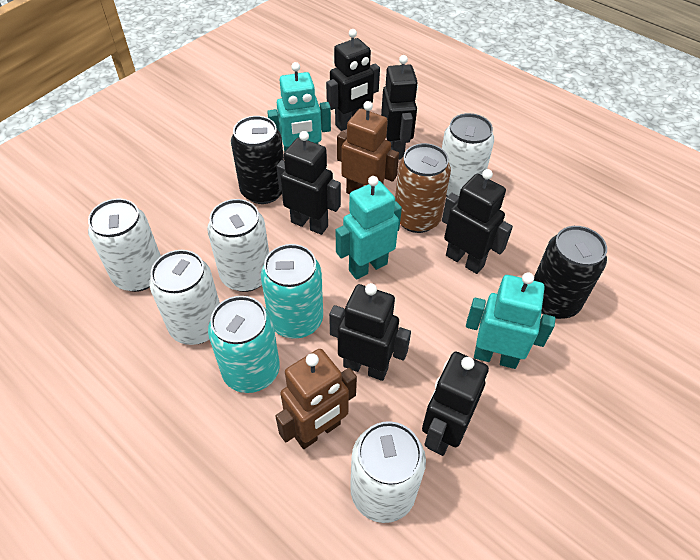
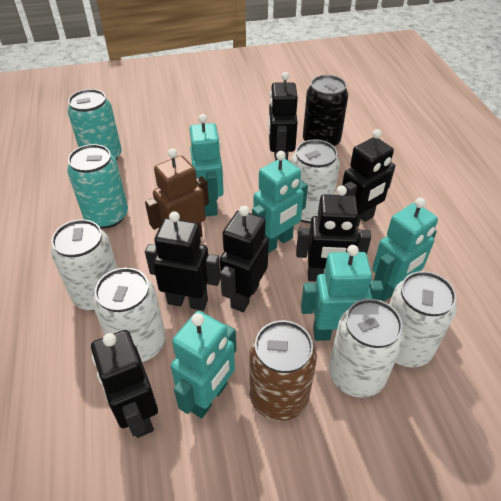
black can: 2 -> 1
brown robot: 2 -> 1
turquoise robot: 3 -> 5

